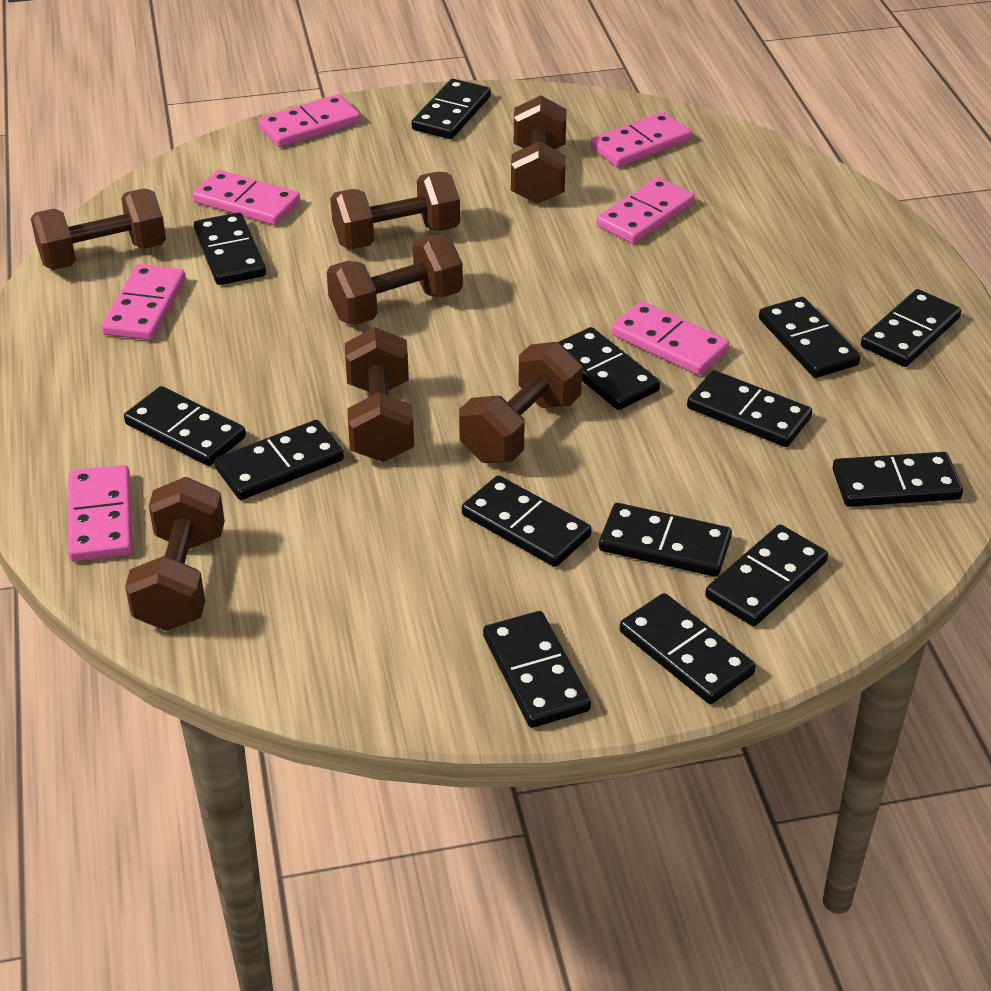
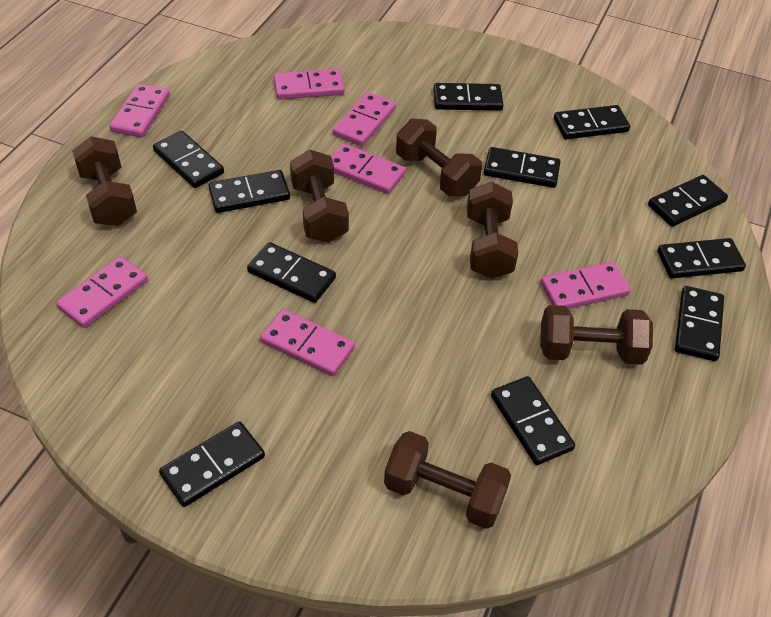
black domino: 14 -> 11
brown dumbbell: 7 -> 6

